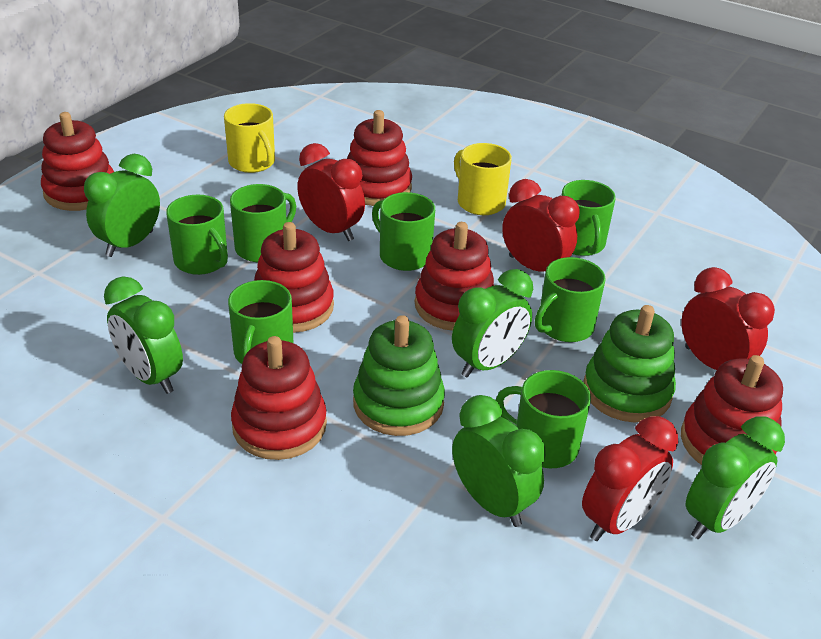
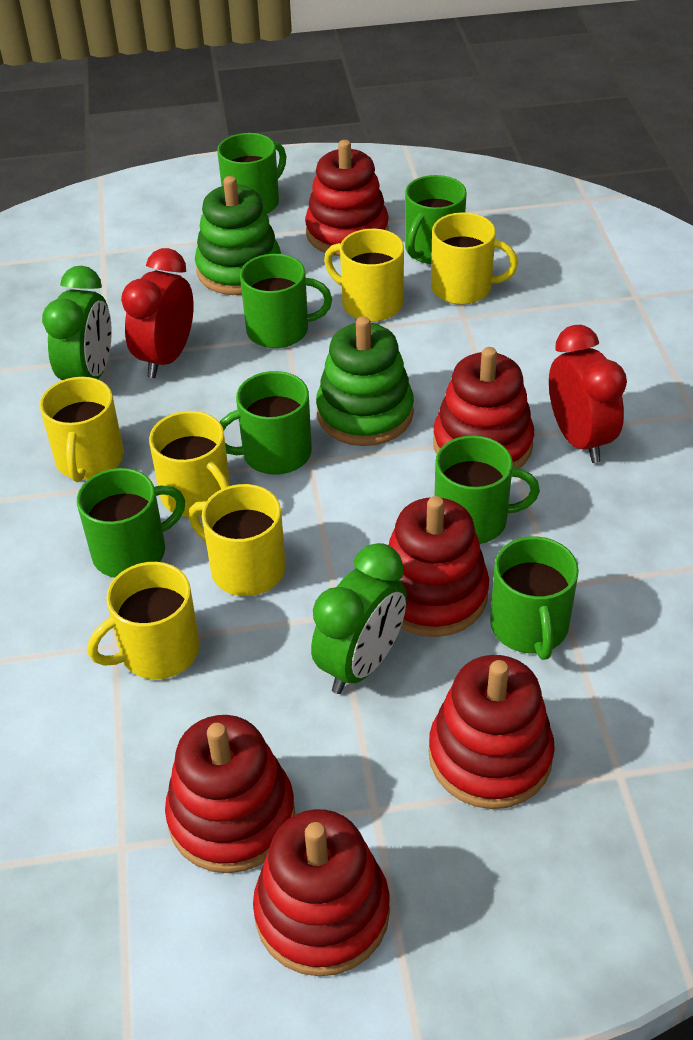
green clock: 5 -> 2
red clock: 4 -> 2
yellow mug: 2 -> 6

